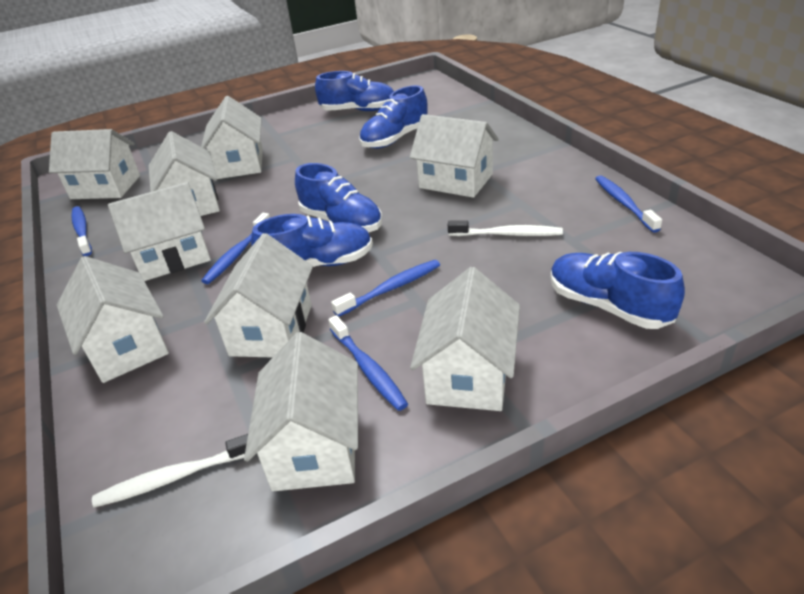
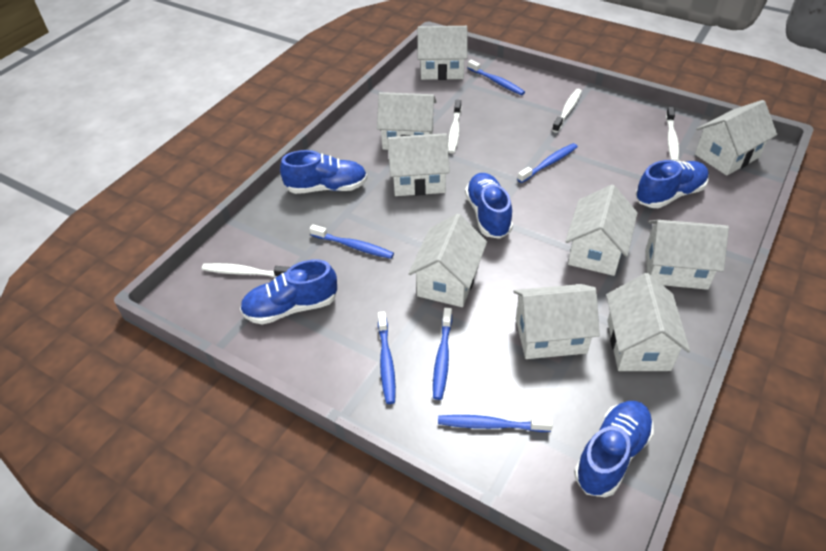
blue toothbrush: 5 -> 6
white toothbrush: 2 -> 4

